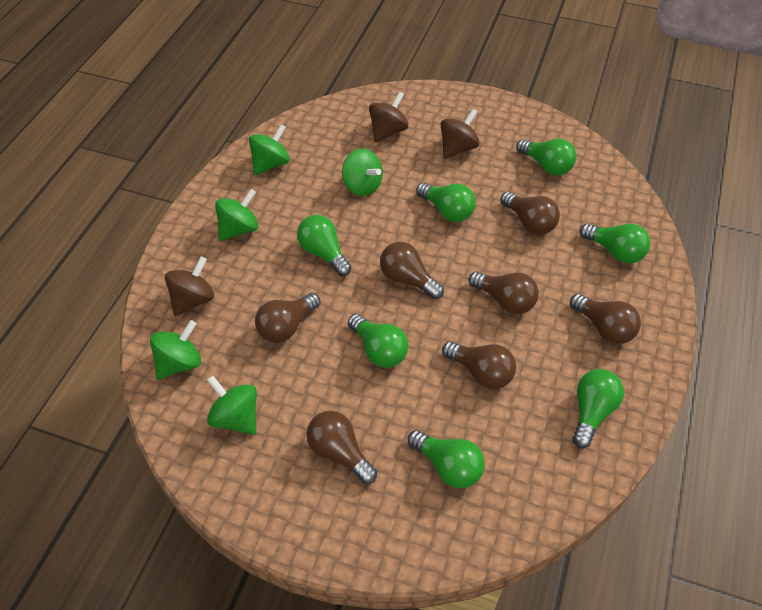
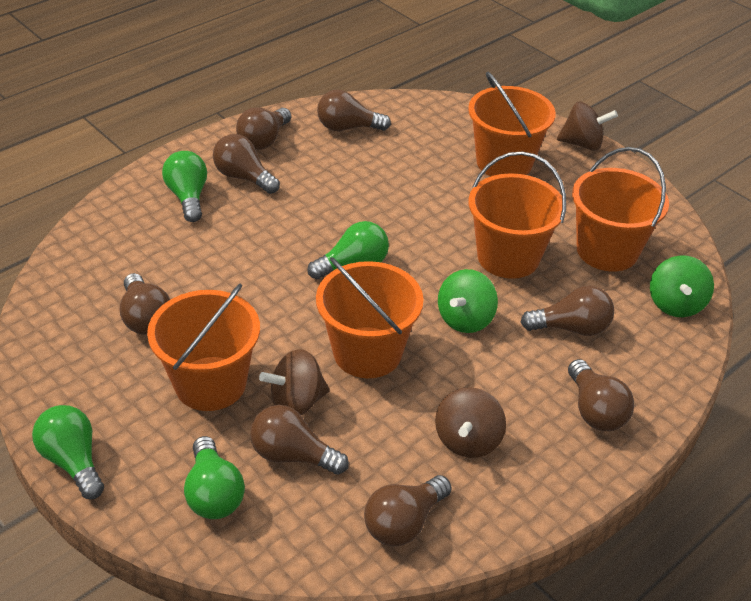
brown light bulb: 7 -> 8
green light bulb: 7 -> 4
green spinning top: 5 -> 2
orange bucket: 0 -> 5

